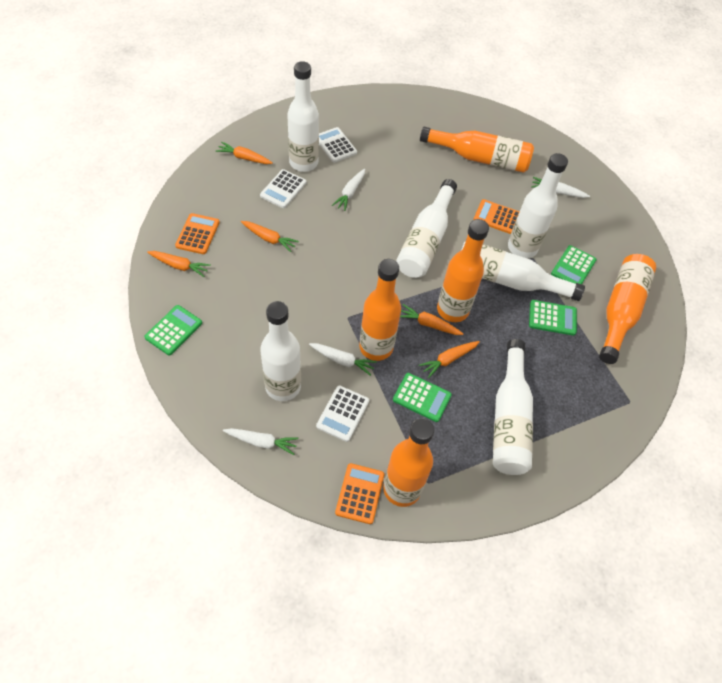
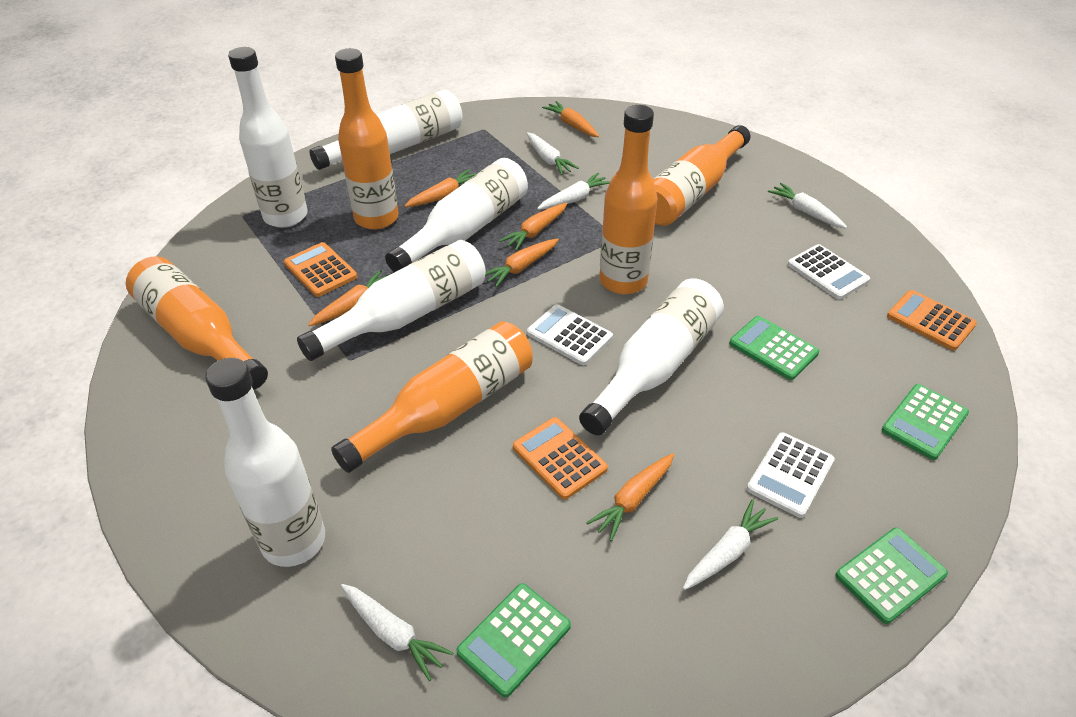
orange carrot: 5 -> 6
white carrot: 4 -> 5

